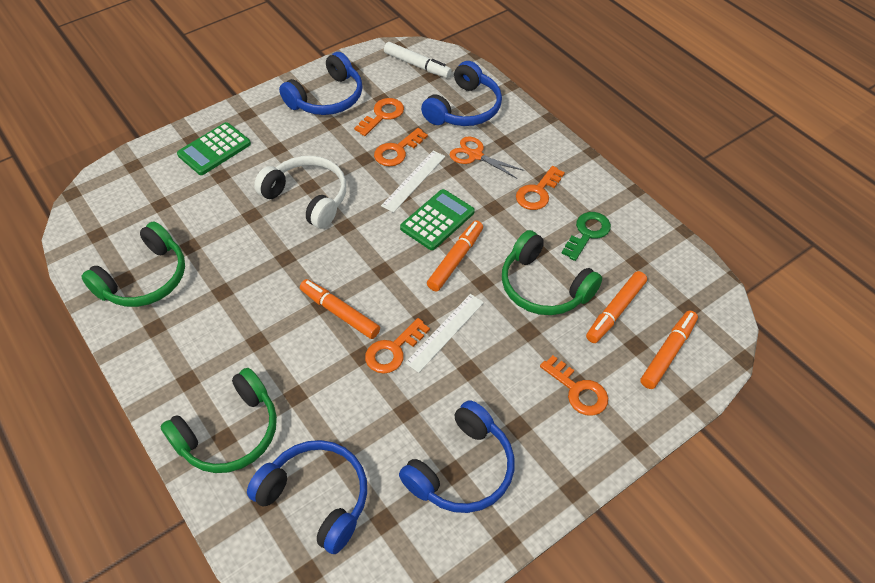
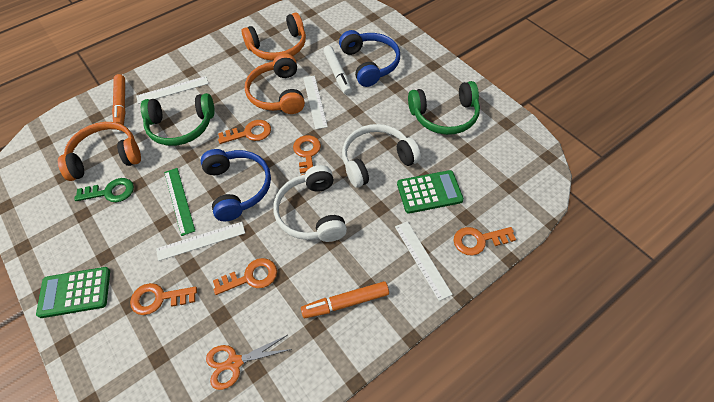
blue headphones: 4 -> 2
green headphones: 3 -> 2
green ruler: 0 -> 1
orange headphones: 0 -> 3
orange marker: 4 -> 2
white headphones: 1 -> 2
white ruler: 2 -> 4

